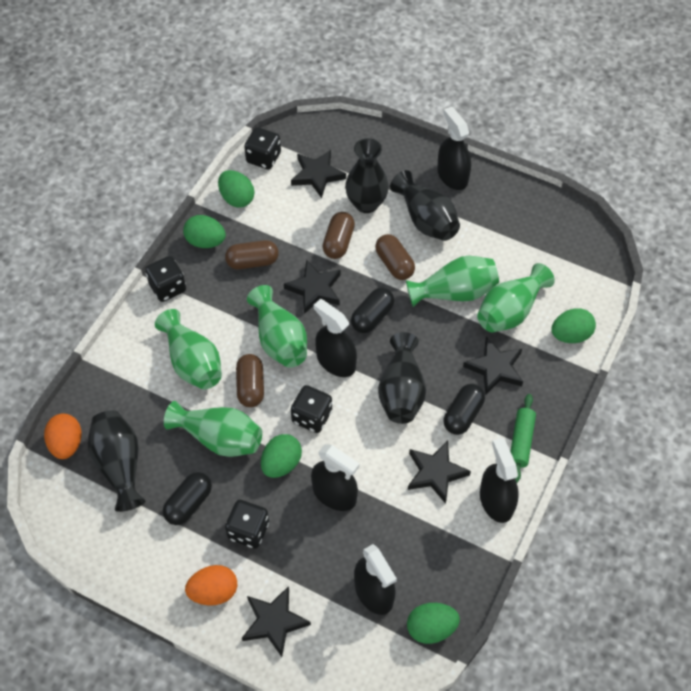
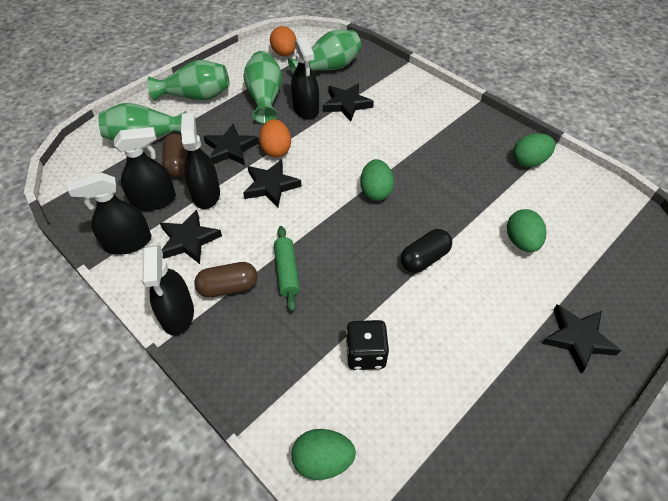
black capsule: 3 -> 1
black dice: 4 -> 1
black vase: 4 -> 0
brown capsule: 4 -> 2
green egg: 5 -> 4
green vase: 5 -> 4

